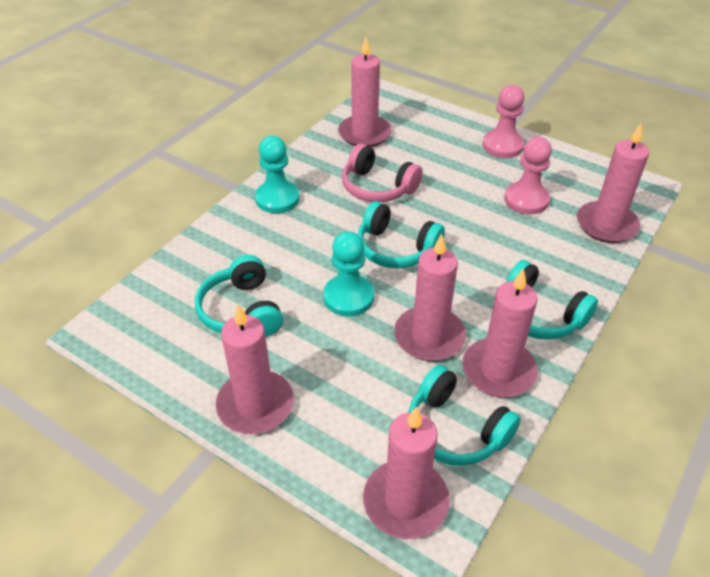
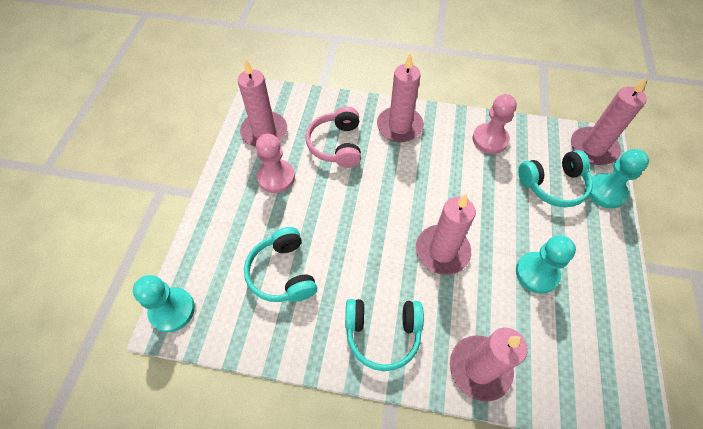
pink candle: 6 -> 5
turquoise headphones: 4 -> 3
turquoise pawn: 2 -> 3

